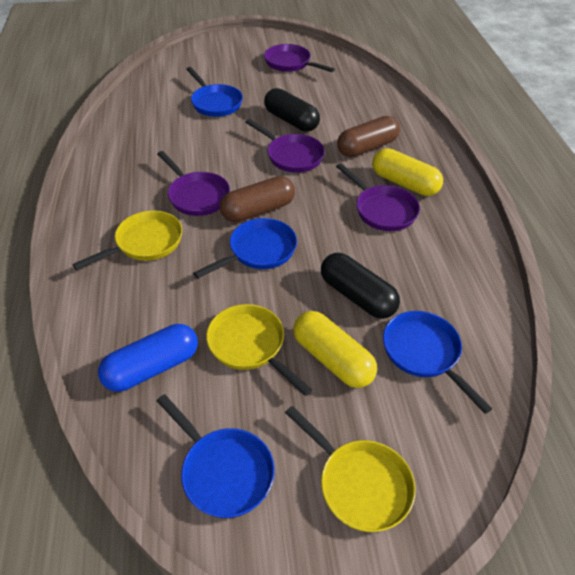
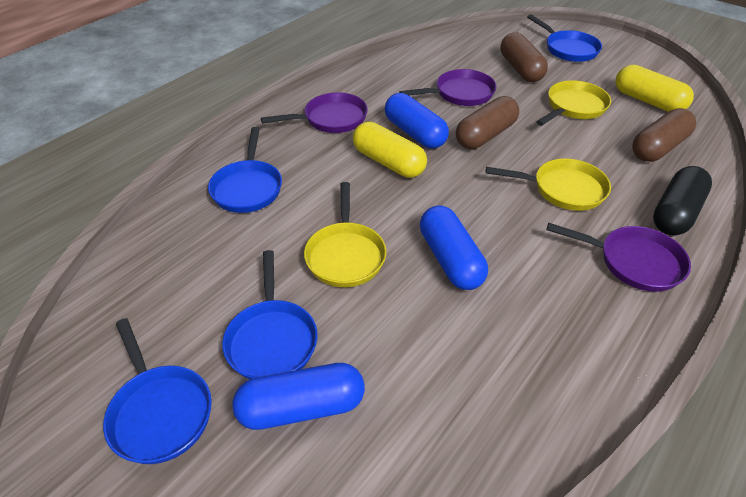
black capsule: 2 -> 1
blue capsule: 1 -> 3
brown capsule: 2 -> 3
purple pan: 4 -> 3

